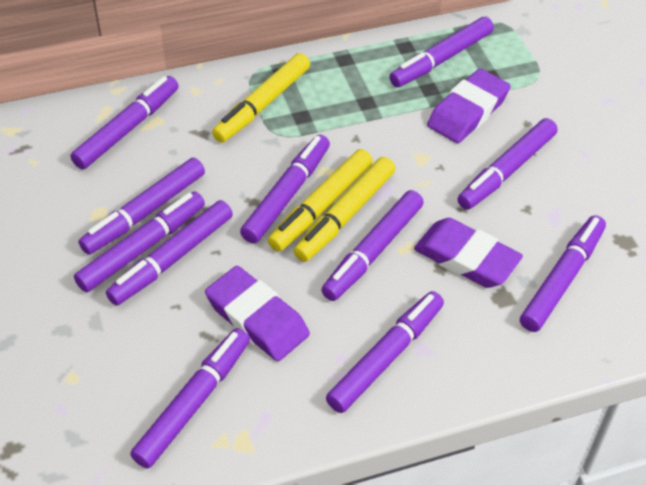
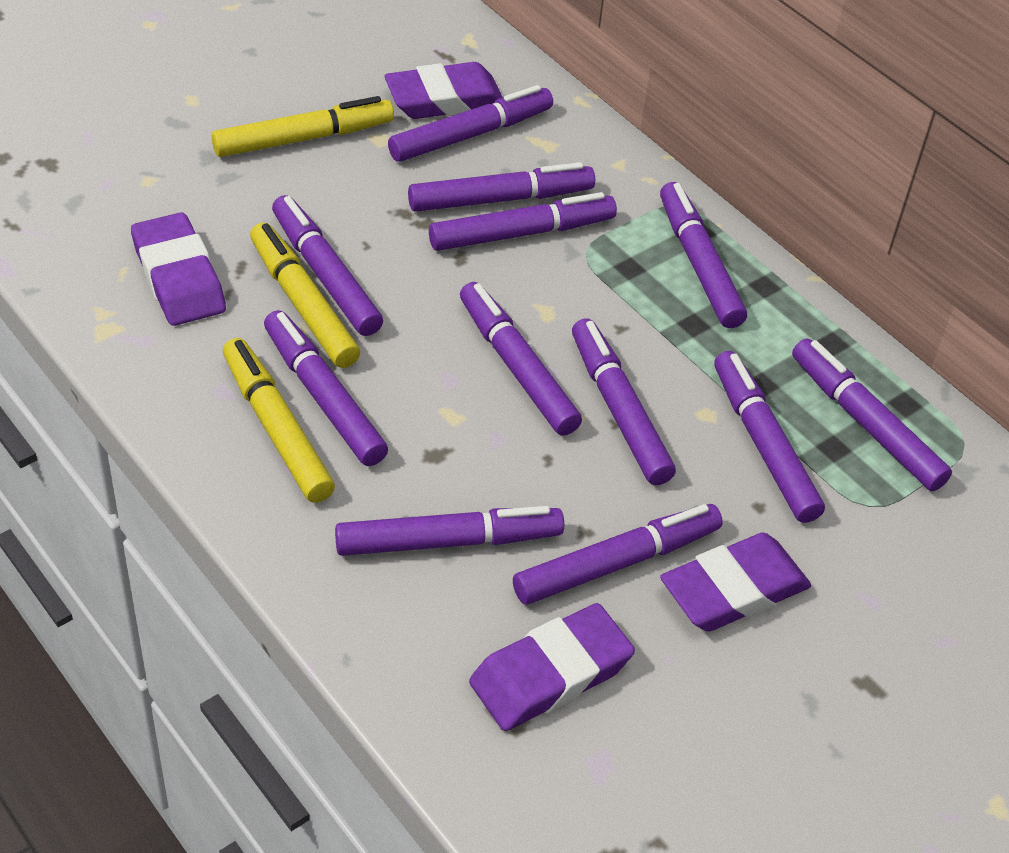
purple eraser: 3 -> 4
purple marker: 11 -> 12

